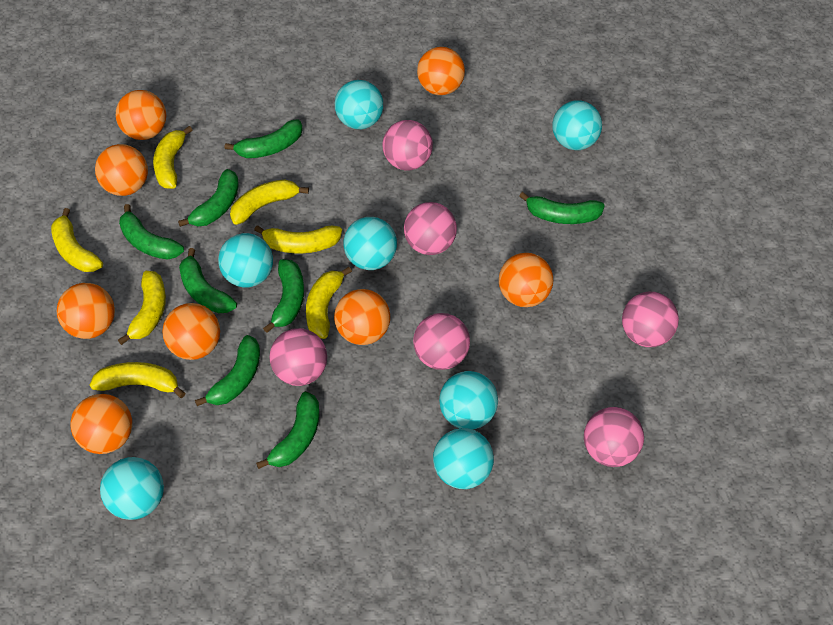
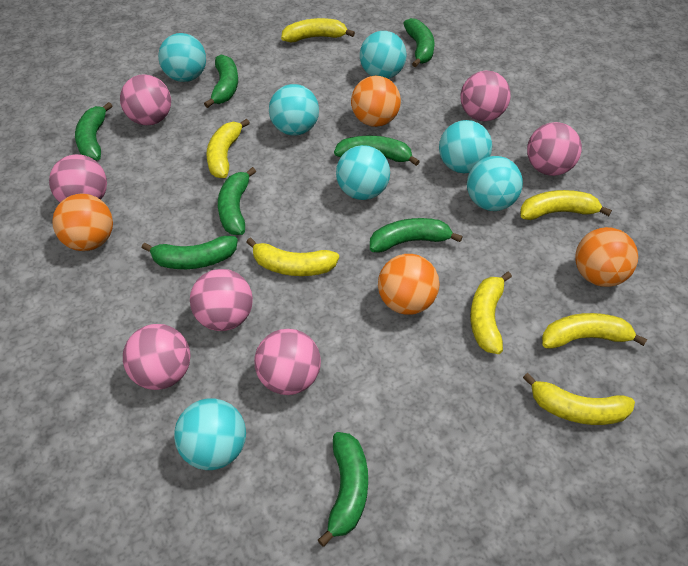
orange ball: 8 -> 4
pink ball: 6 -> 7

